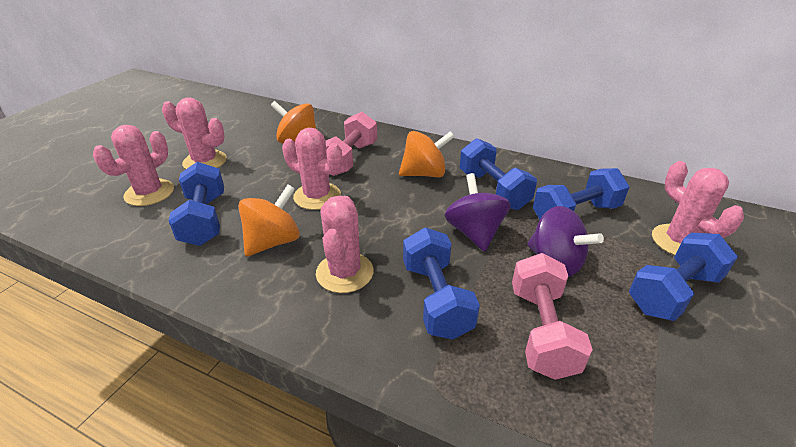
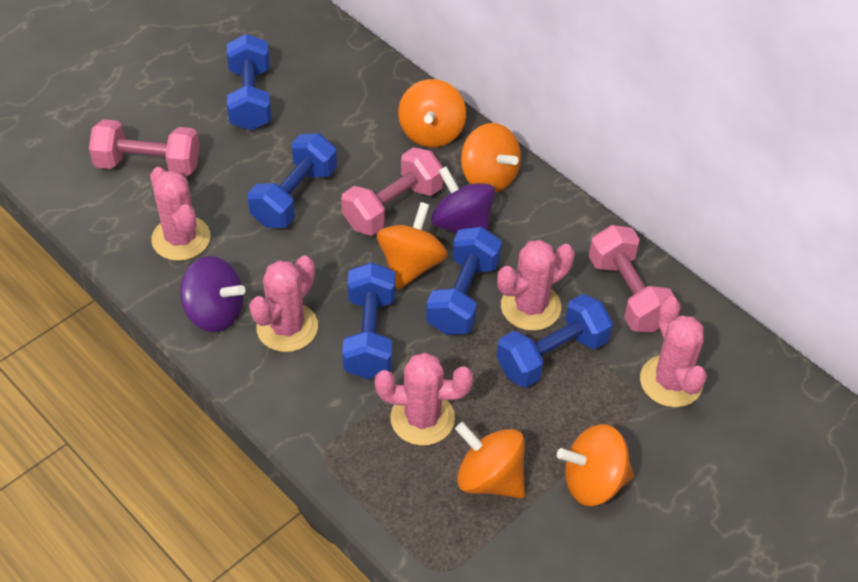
orange spinning top: 3 -> 5
pink dumbbell: 2 -> 3

